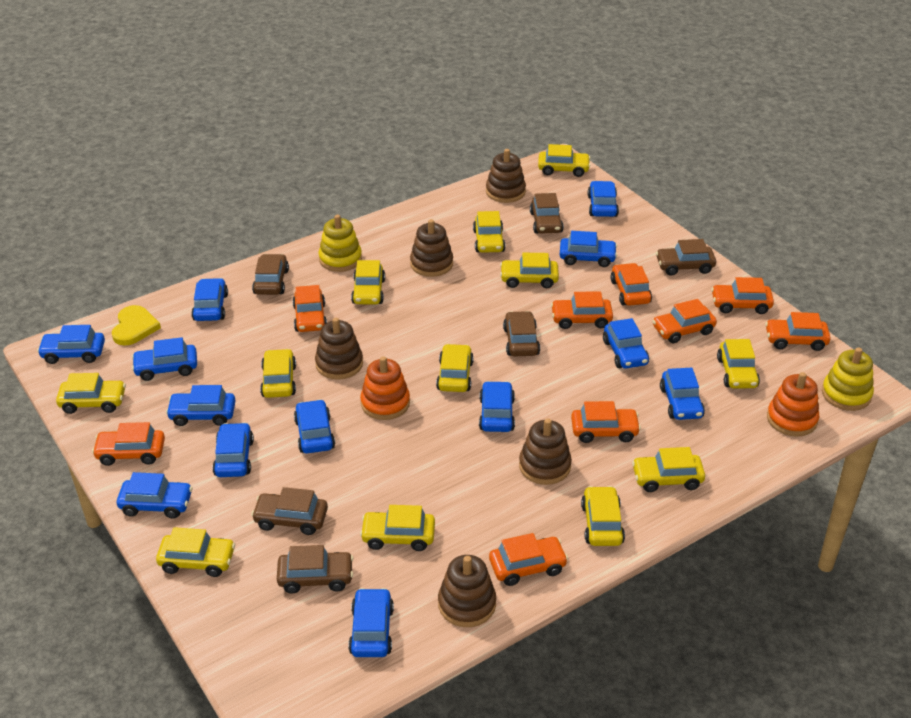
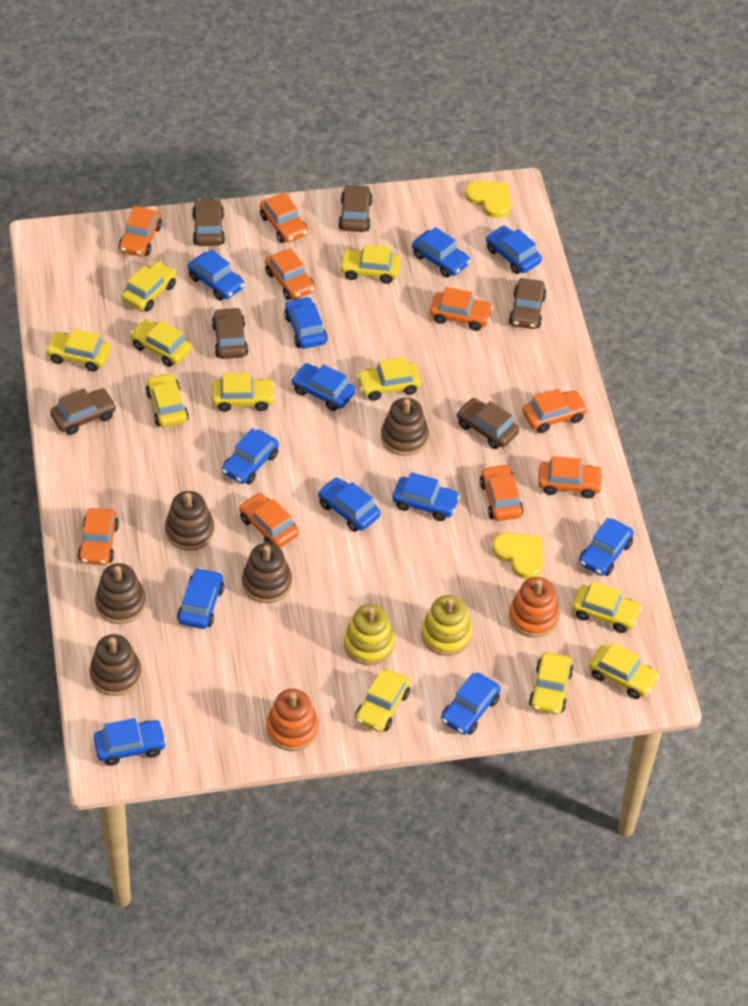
blue car: 13 -> 12
yellow car: 12 -> 11
yellow heart: 1 -> 2

